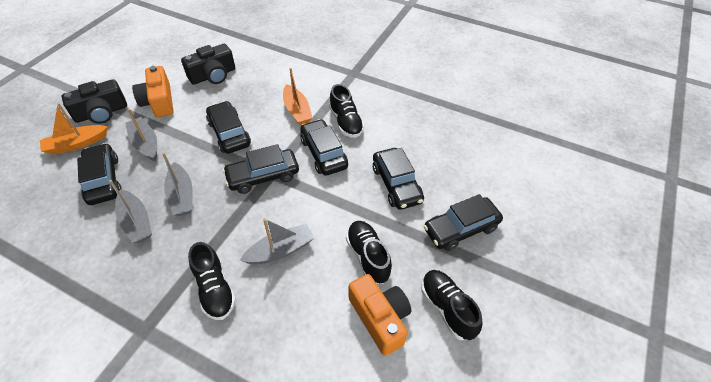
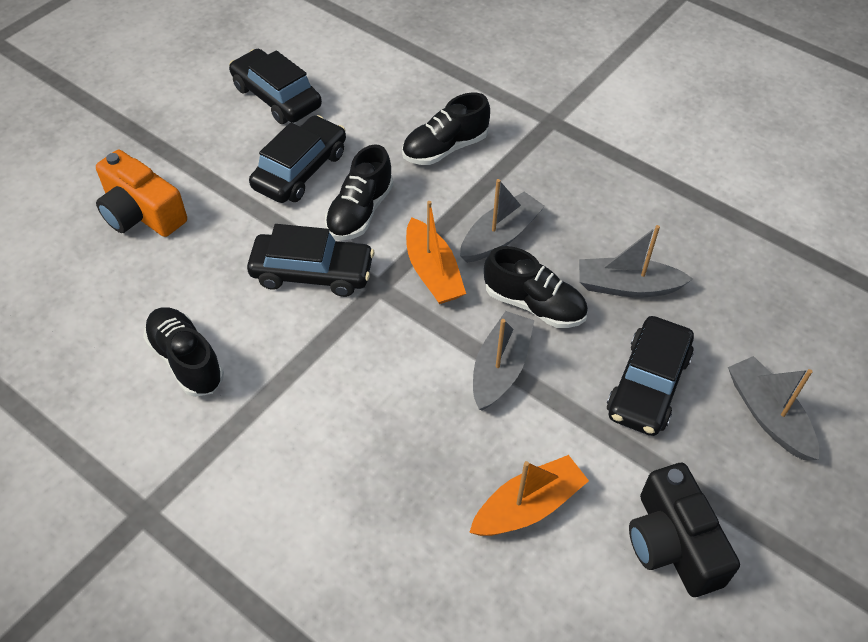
black camera: 2 -> 1
black car: 6 -> 4
orange camera: 2 -> 1

